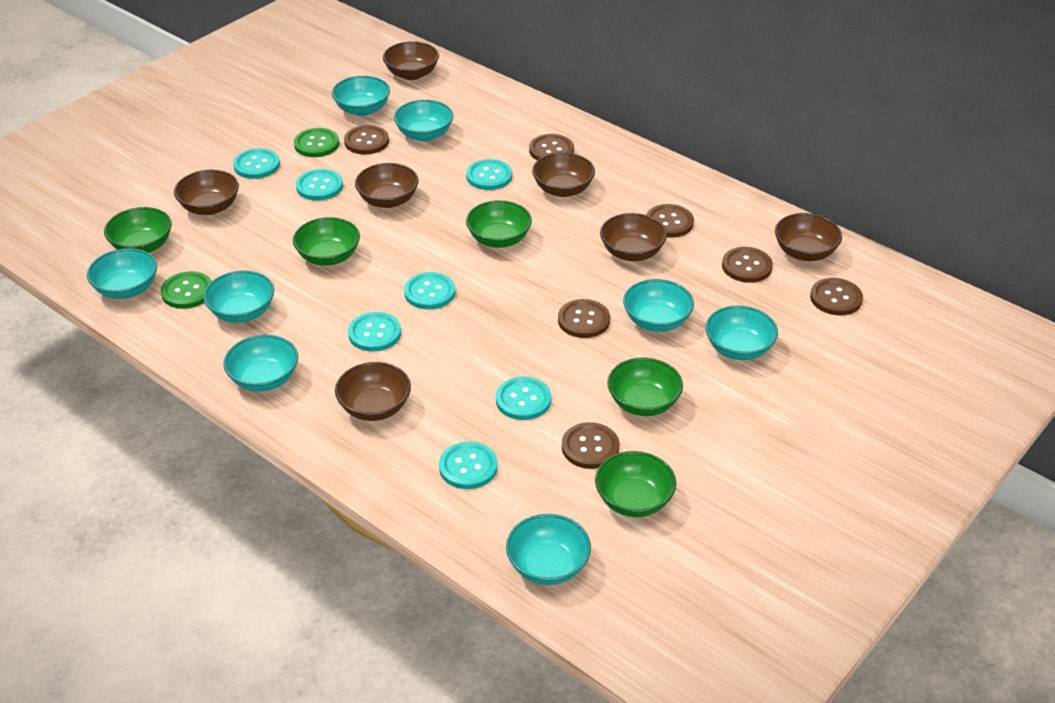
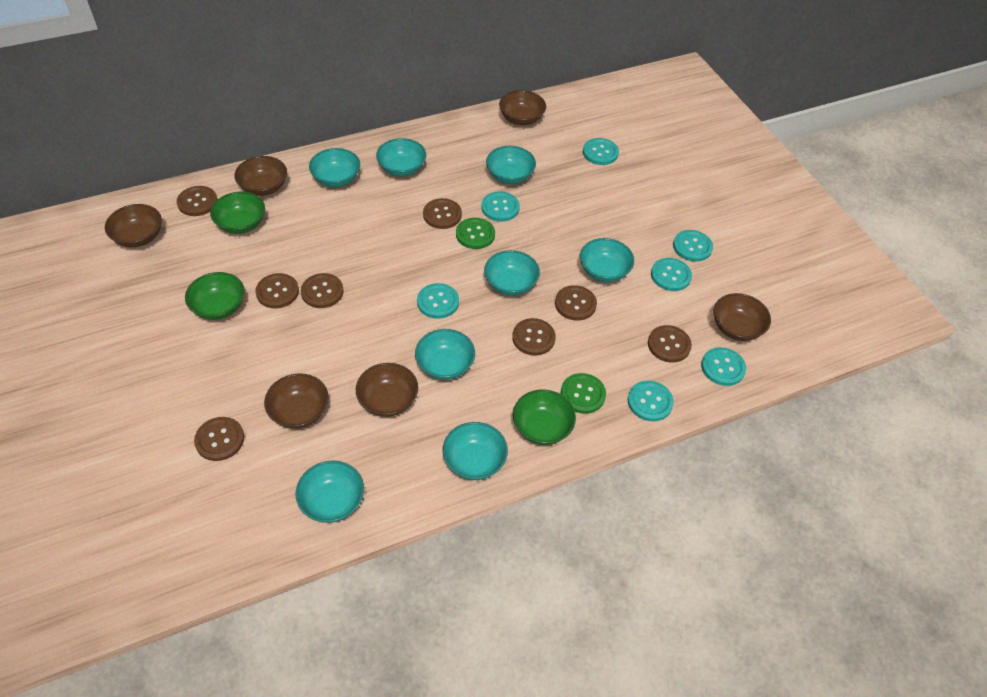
brown bowl: 7 -> 6
brown button: 7 -> 8
green bowl: 5 -> 3

